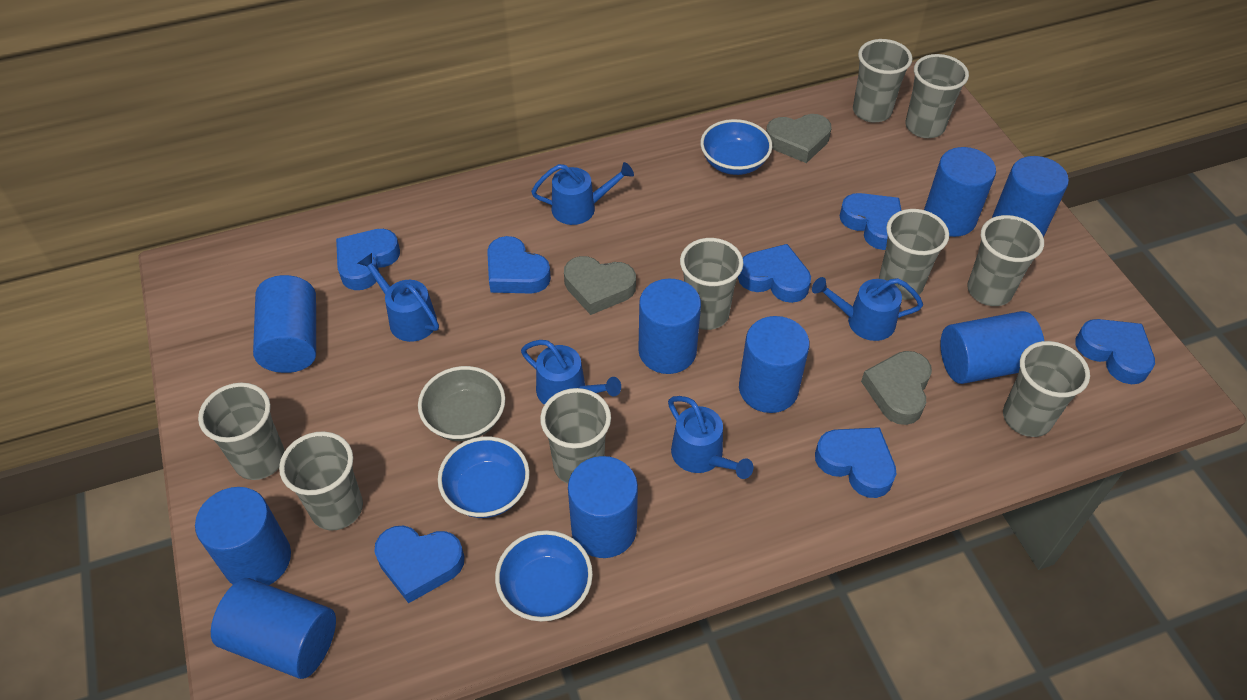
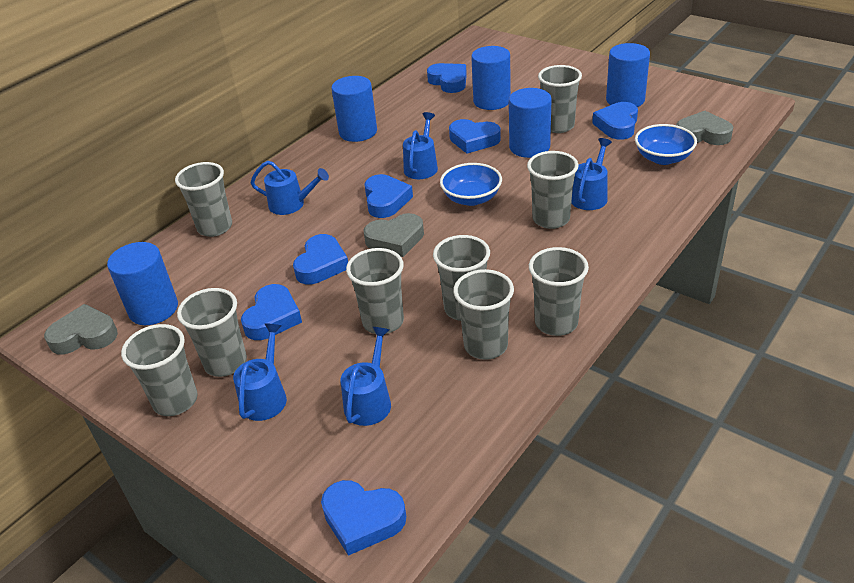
blue bowl: 3 -> 2
blue cylinder: 9 -> 5
grey bowl: 1 -> 0

